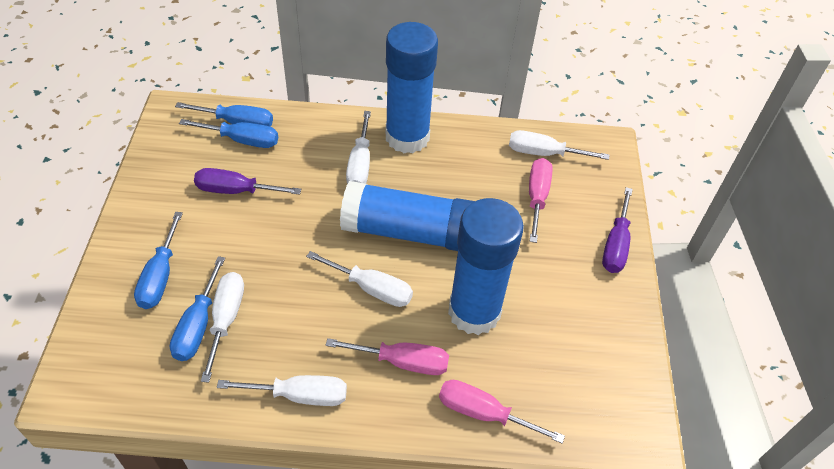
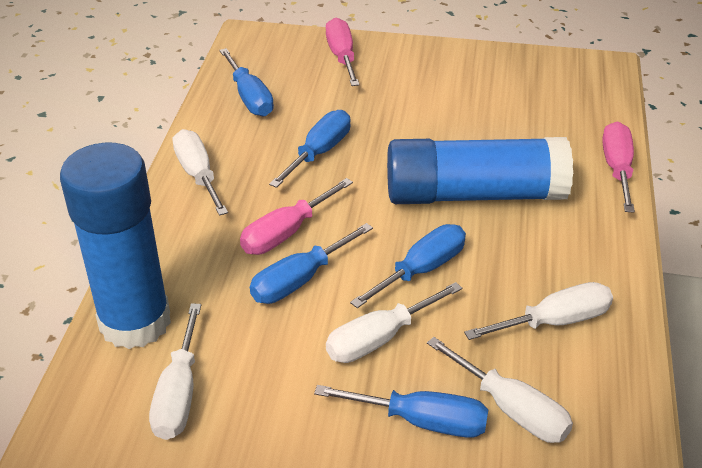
blue glue stick: 3 -> 2
blue screwdriver: 4 -> 5
purple screwdriver: 2 -> 0

